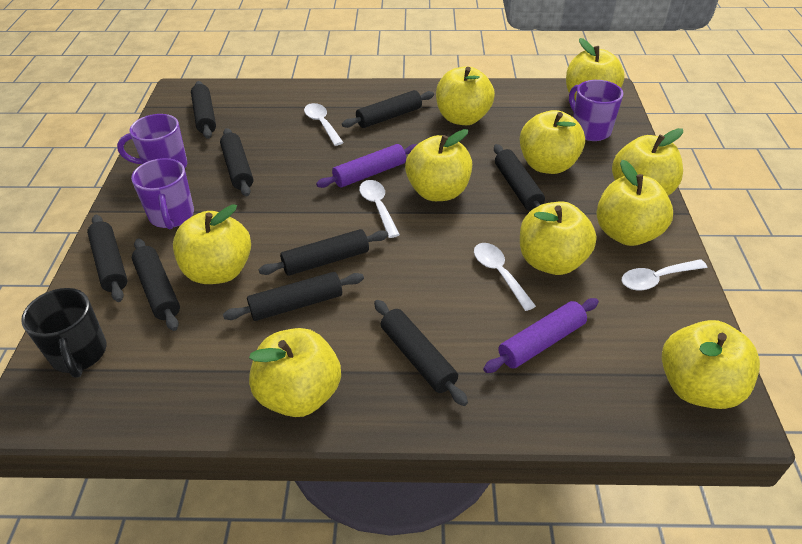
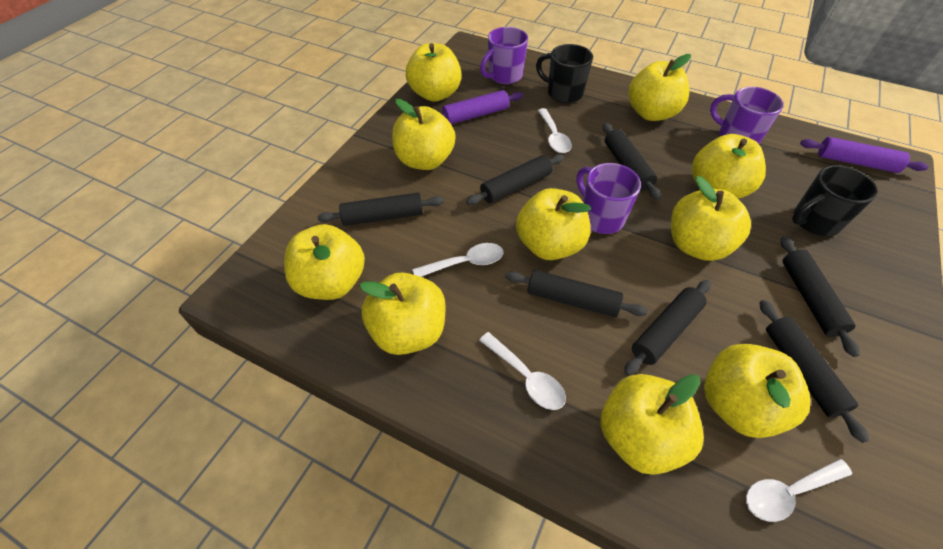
black mug: 1 -> 2
black rolling pin: 9 -> 7

